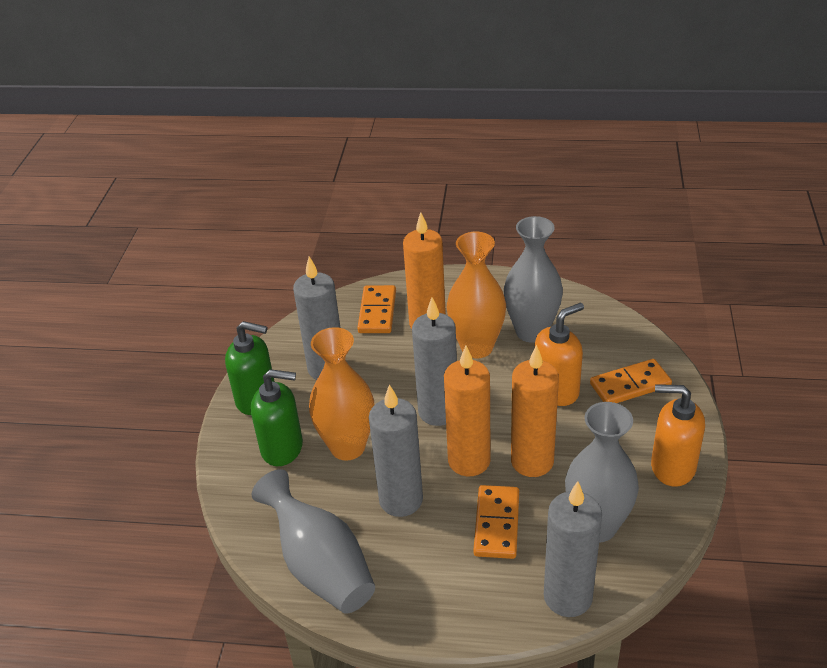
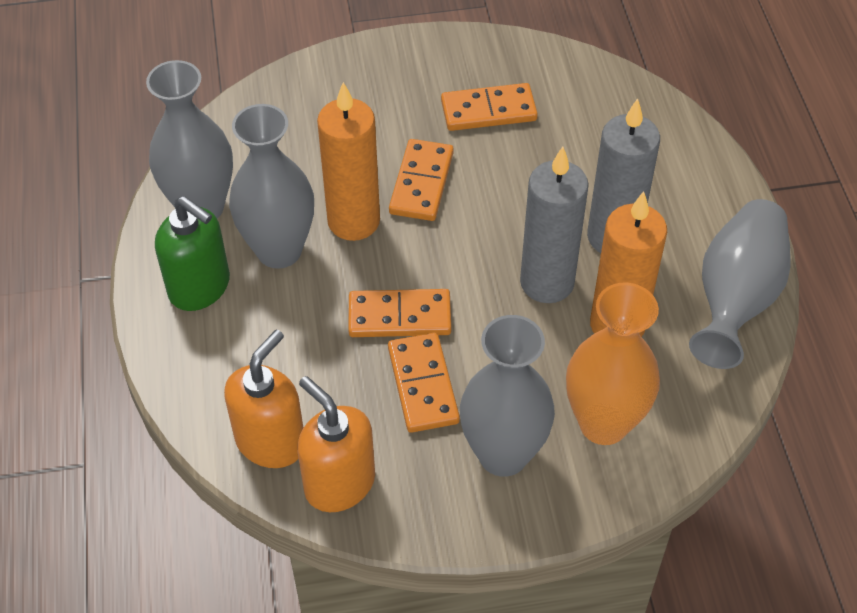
green soap dispenser: 2 -> 1
grey candle: 4 -> 2
grey vase: 3 -> 4
orange candle: 3 -> 2
orange domino: 3 -> 4
orange vase: 2 -> 1

